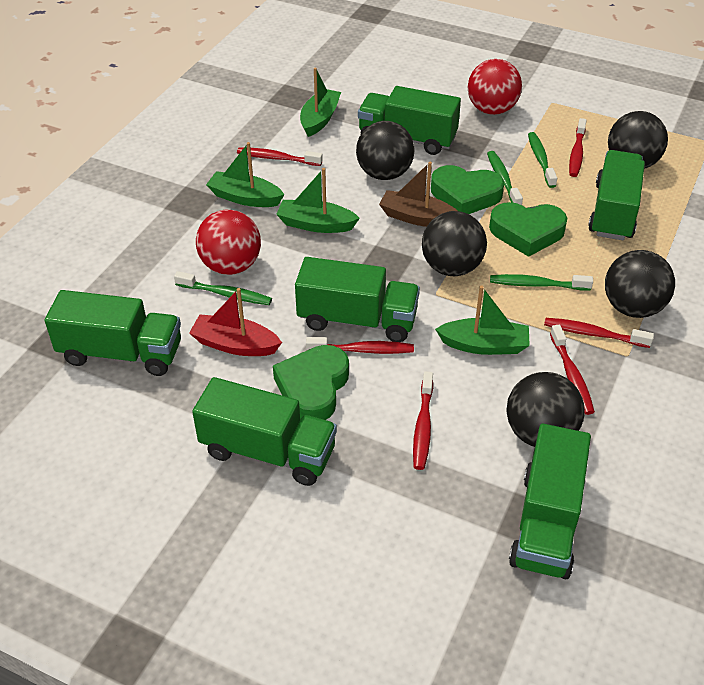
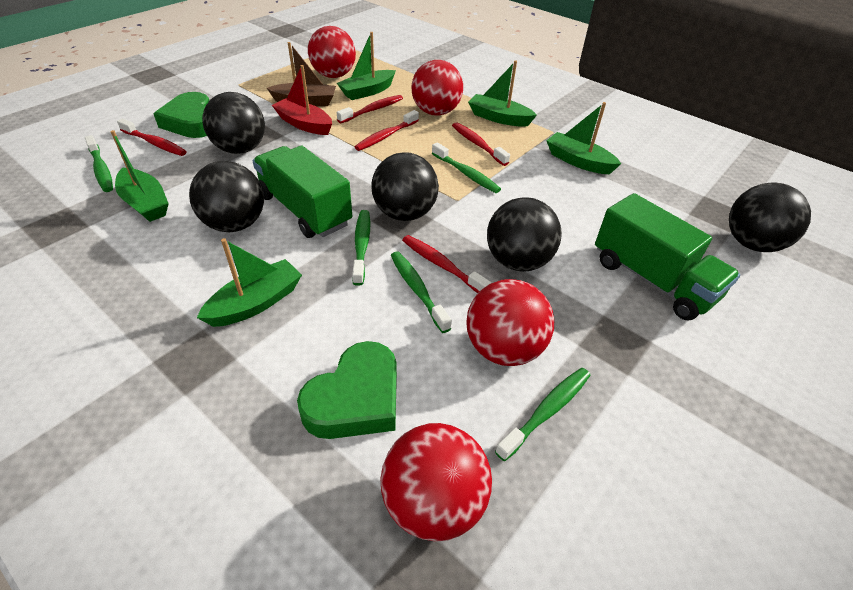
green boat: 4 -> 5
green heart: 3 -> 2
green toothbrush: 4 -> 5
green truck: 6 -> 2
red ball: 2 -> 4
red toothbrush: 6 -> 5

